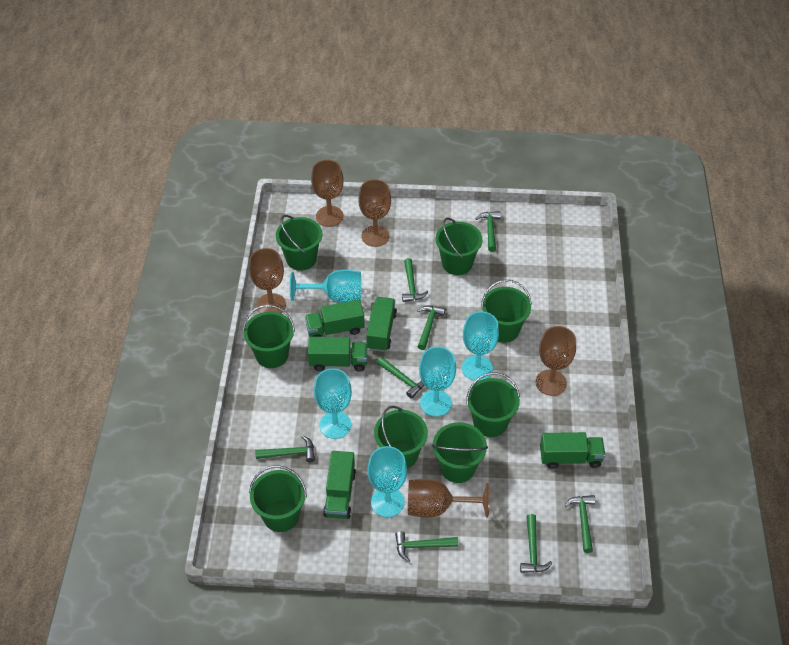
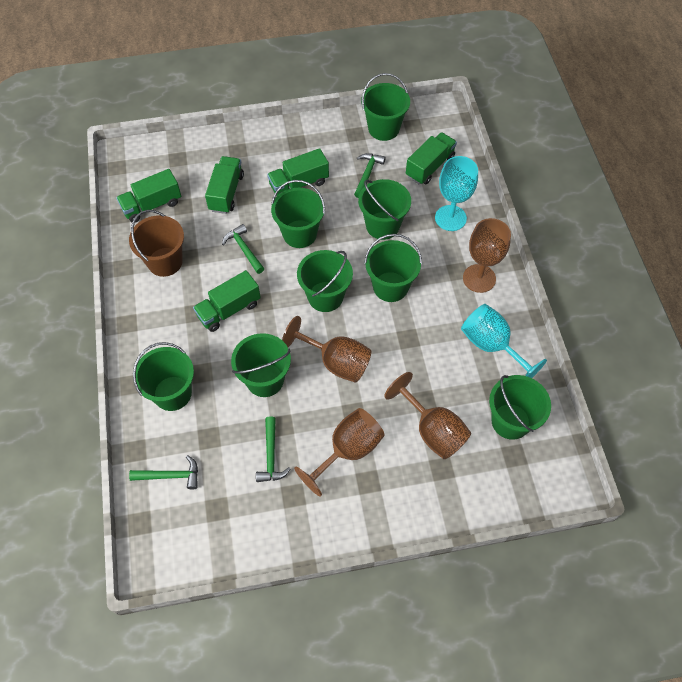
brown bucket: 0 -> 1
brown goblet: 5 -> 4
green hammer: 8 -> 4
turquoise goblet: 5 -> 2

